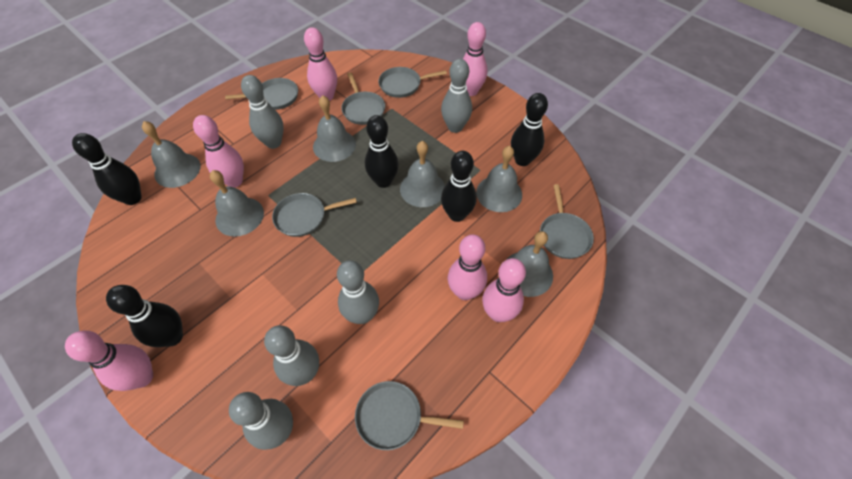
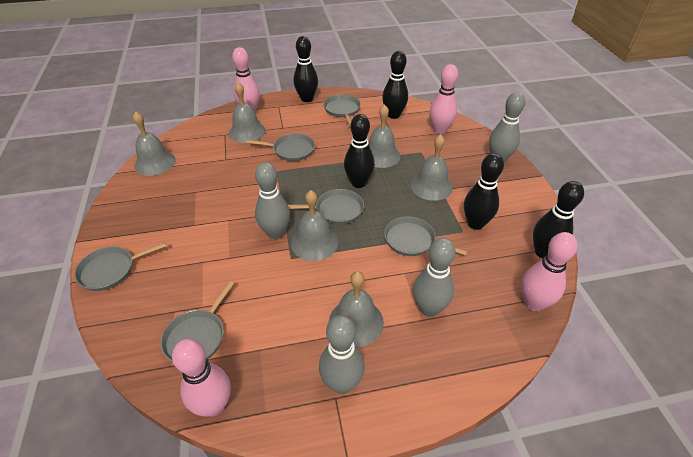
grey bowling pin: 5 -> 4
pink bowling pin: 6 -> 4

